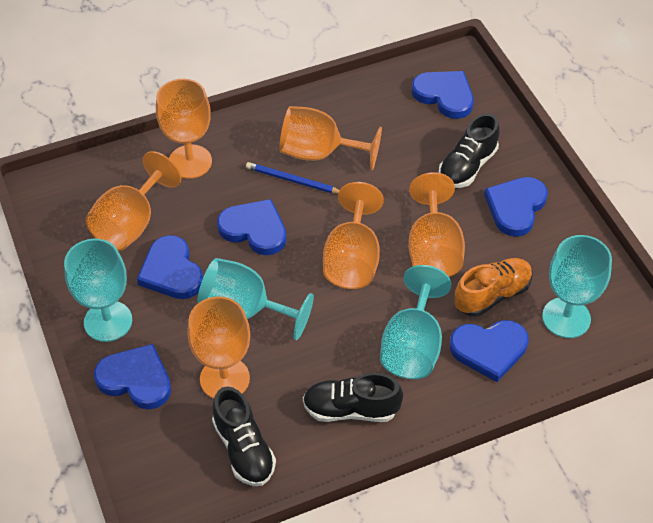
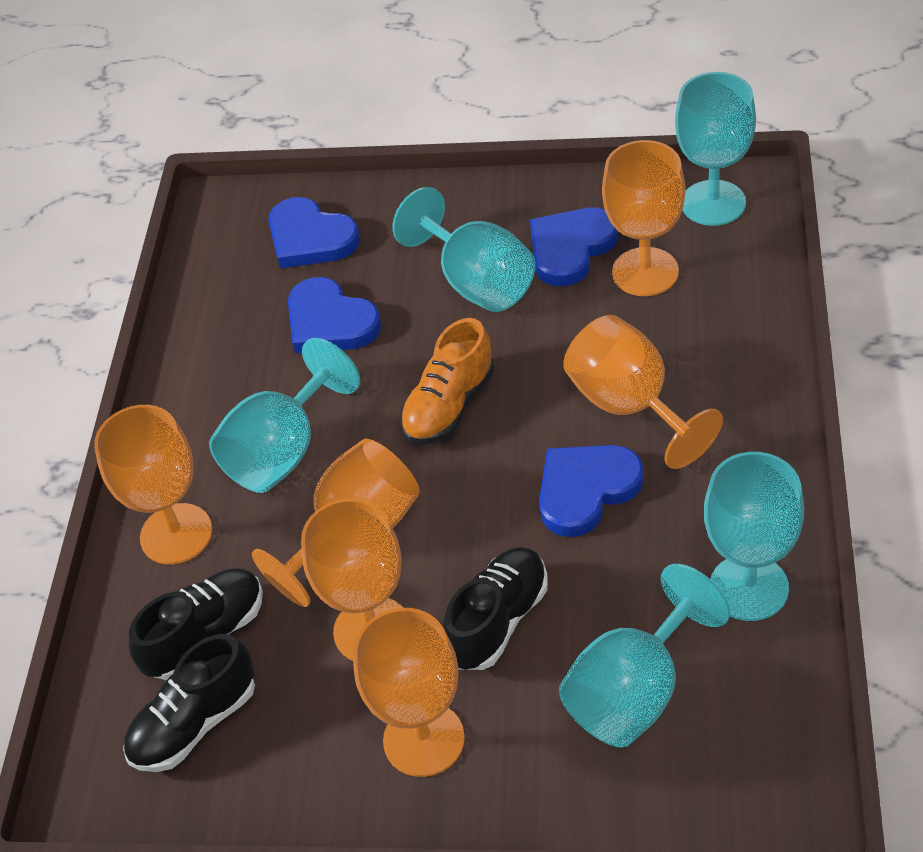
blue heart: 6 -> 4
blue pencil: 1 -> 0
turquoise goblet: 4 -> 5

